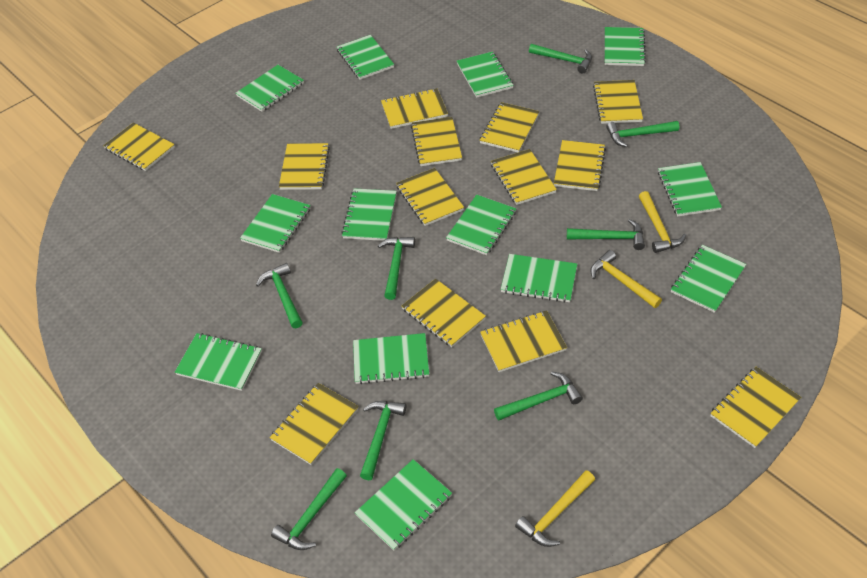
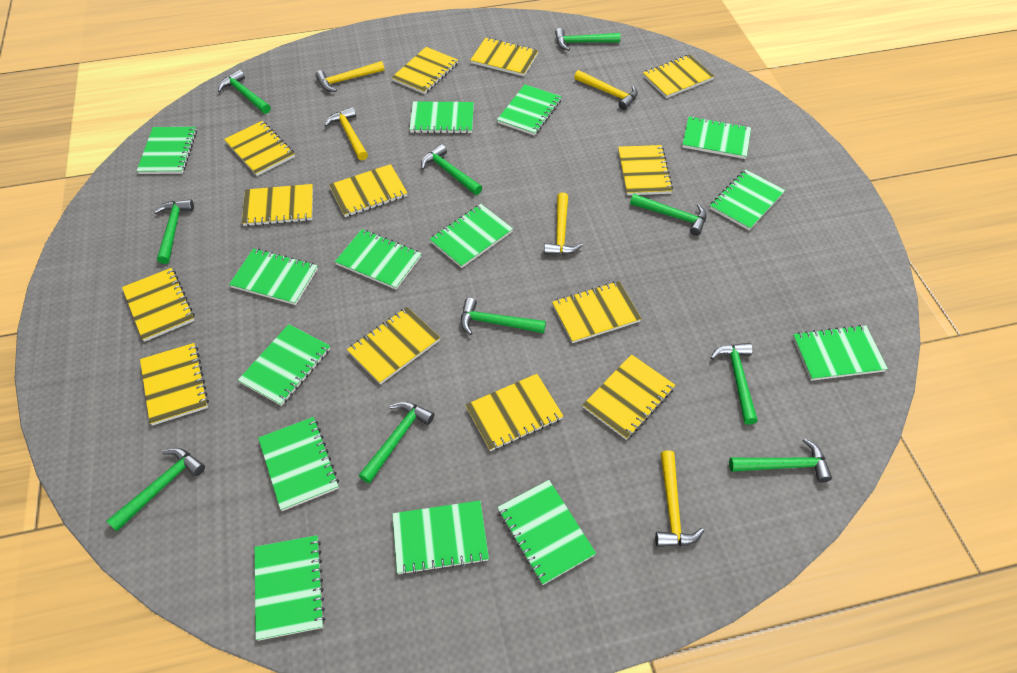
green hammer: 8 -> 10
green notebook: 13 -> 14
yellow hammer: 3 -> 5

